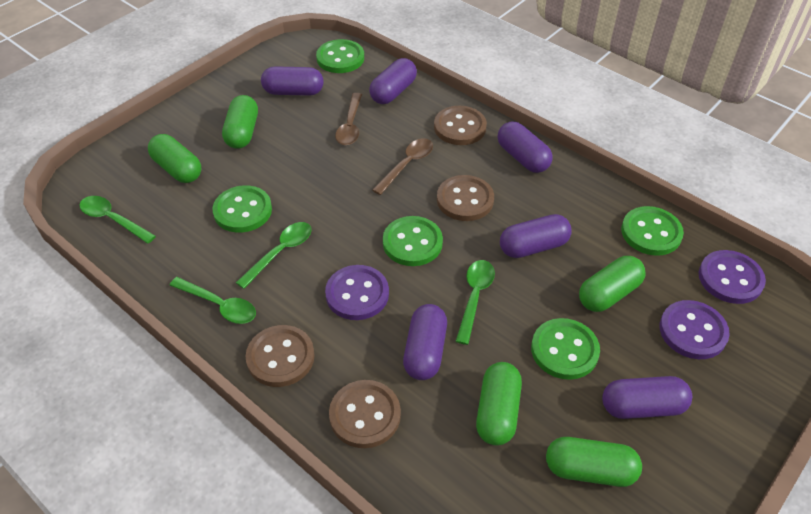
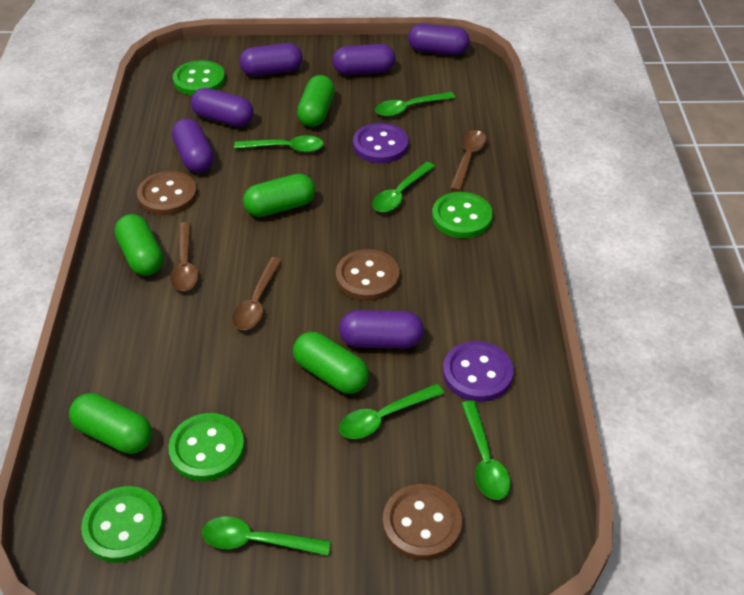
brown button: 4 -> 3
brown spoon: 2 -> 3
green button: 5 -> 4
green spoon: 4 -> 6
purple button: 3 -> 2

